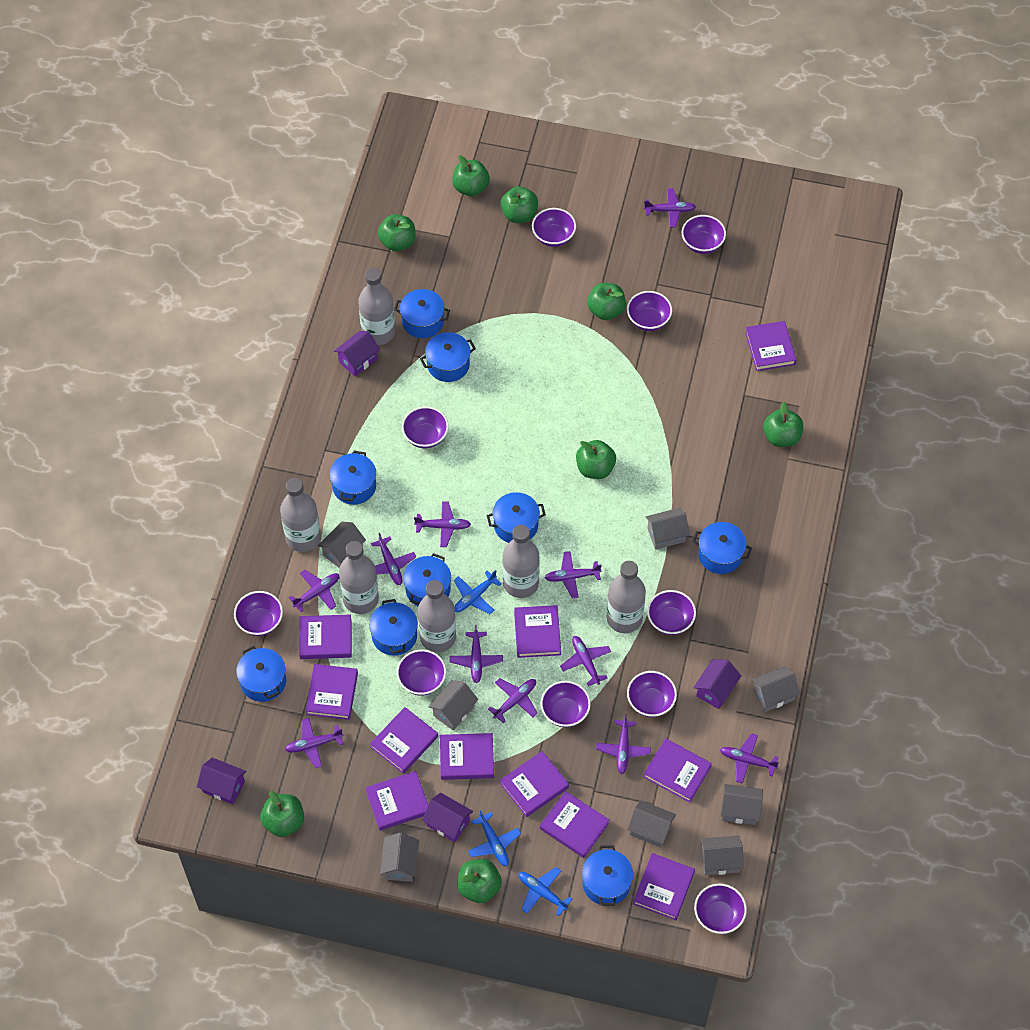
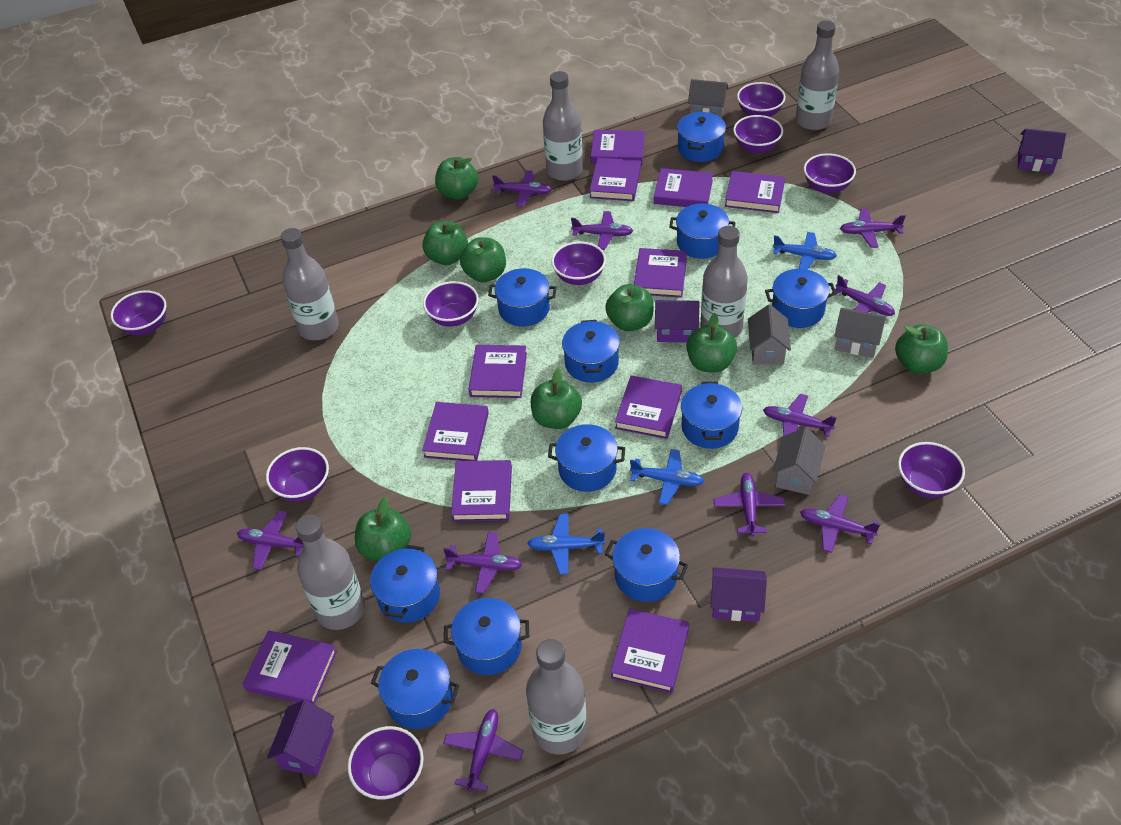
blue pot: 9 -> 11
grey house: 8 -> 4
purple bowl: 10 -> 9
purple plane: 11 -> 10

